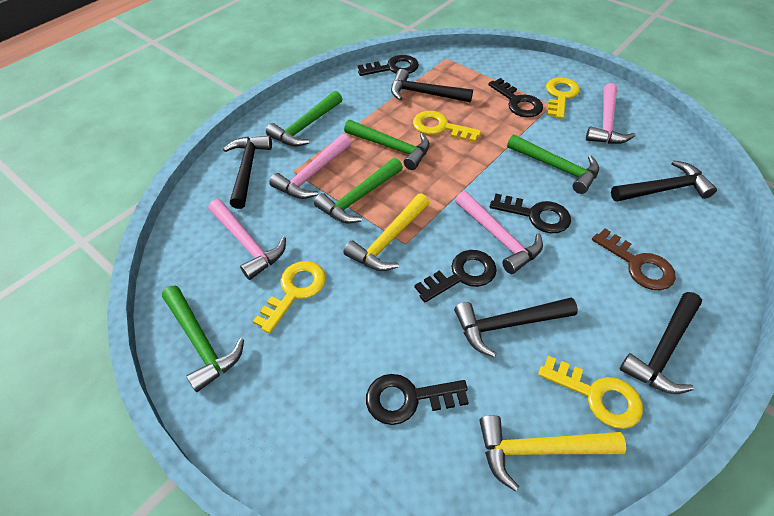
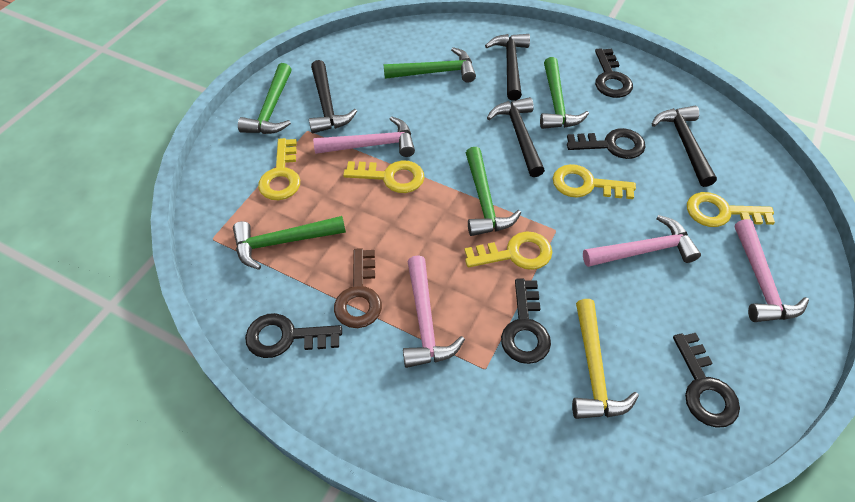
black hammer: 5 -> 4
yellow hammer: 2 -> 1
yellow key: 4 -> 5

